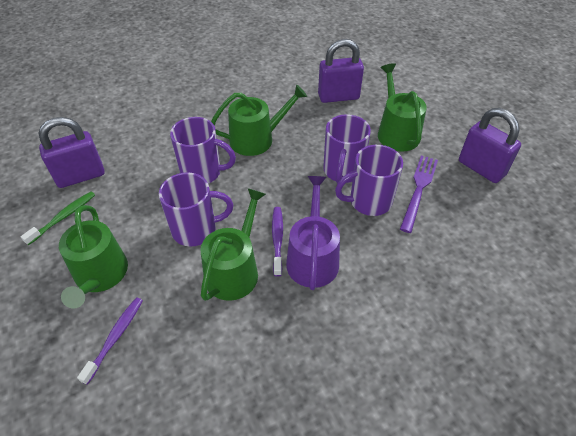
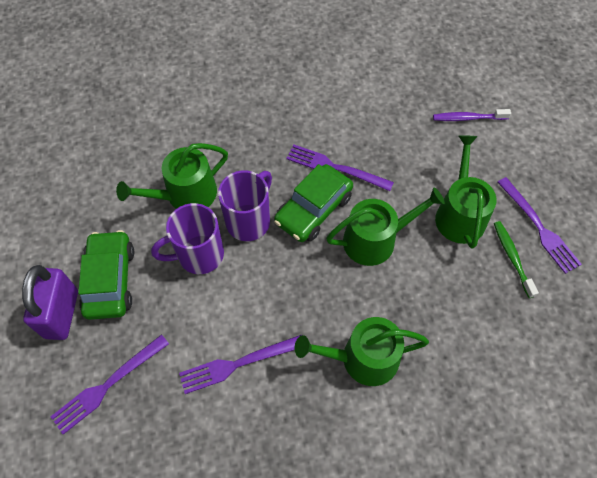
green car: 0 -> 2
purple fork: 1 -> 4
purple mug: 4 -> 2
purple padlock: 3 -> 1
purple toothbrush: 2 -> 1
purple watering can: 1 -> 0

